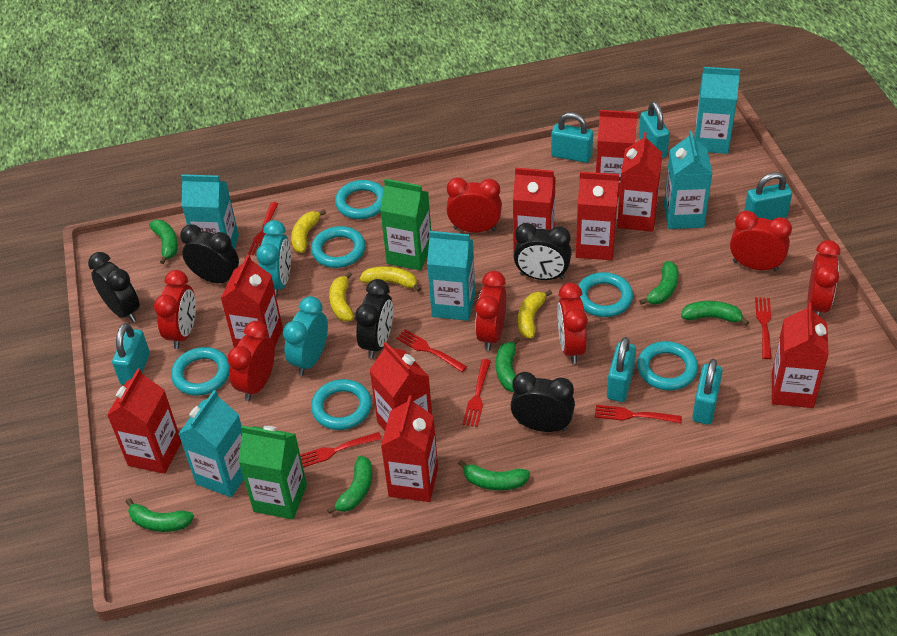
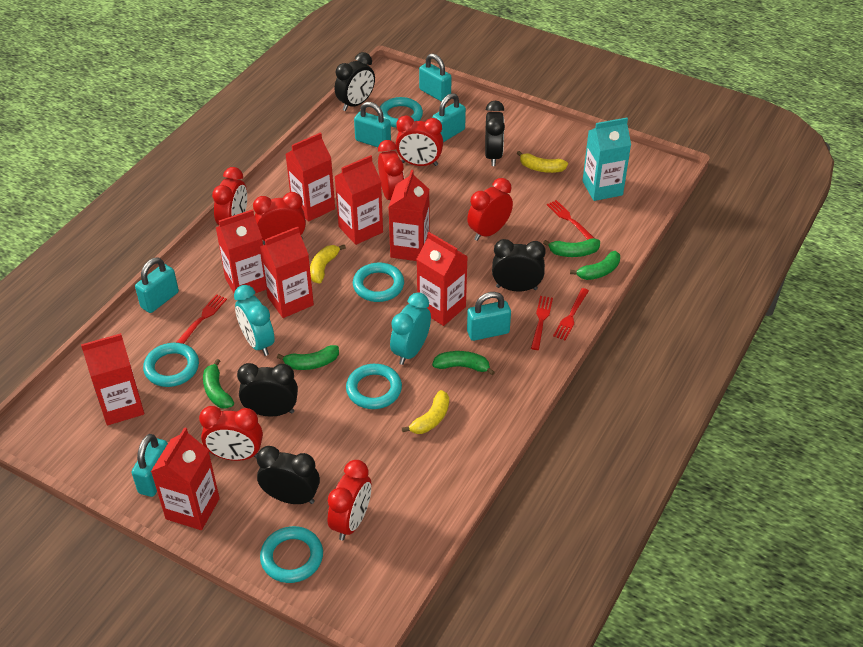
green banana: 7 -> 5
green carton: 2 -> 0
red carton: 9 -> 8
red fork: 6 -> 4
turquoise carton: 5 -> 1
turquoise ring: 6 -> 5
yellow banana: 4 -> 3

